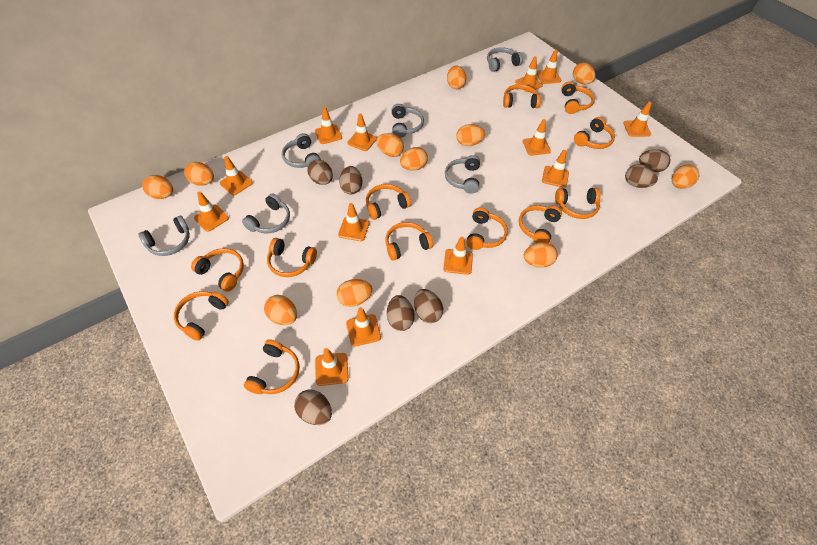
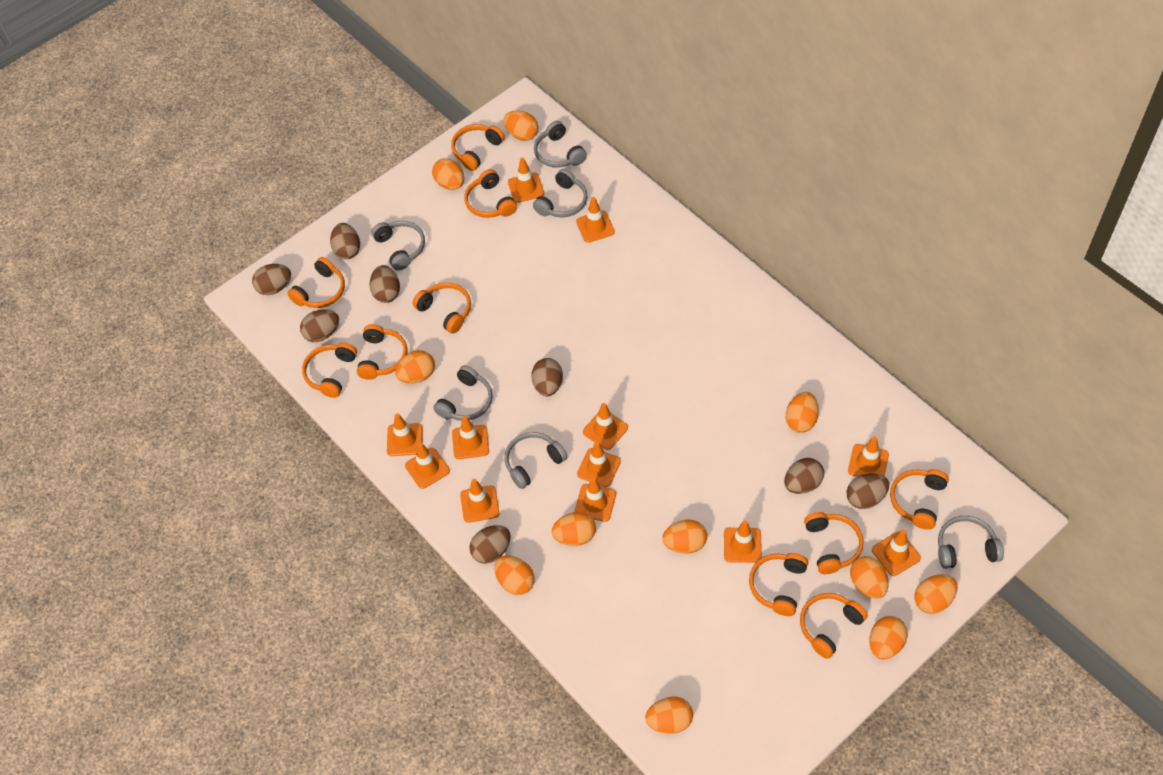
brown egg: 7 -> 8
orange headphones: 12 -> 10
orange traffic cone: 13 -> 12

